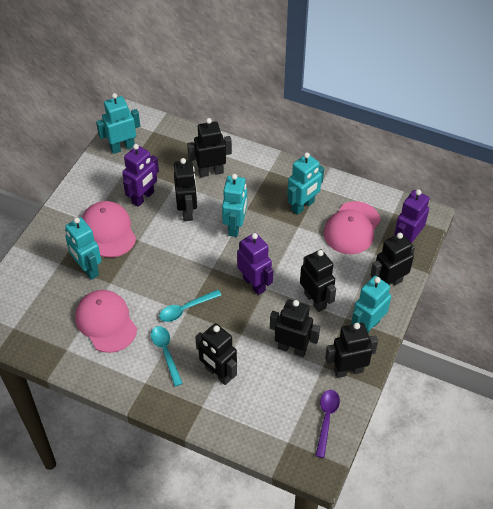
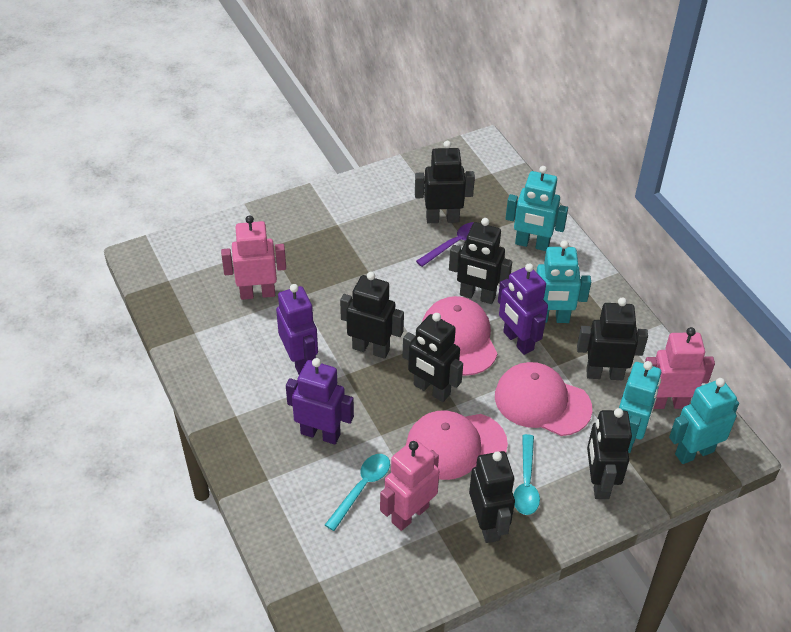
pink robot: 0 -> 3
turquoise robot: 5 -> 4

